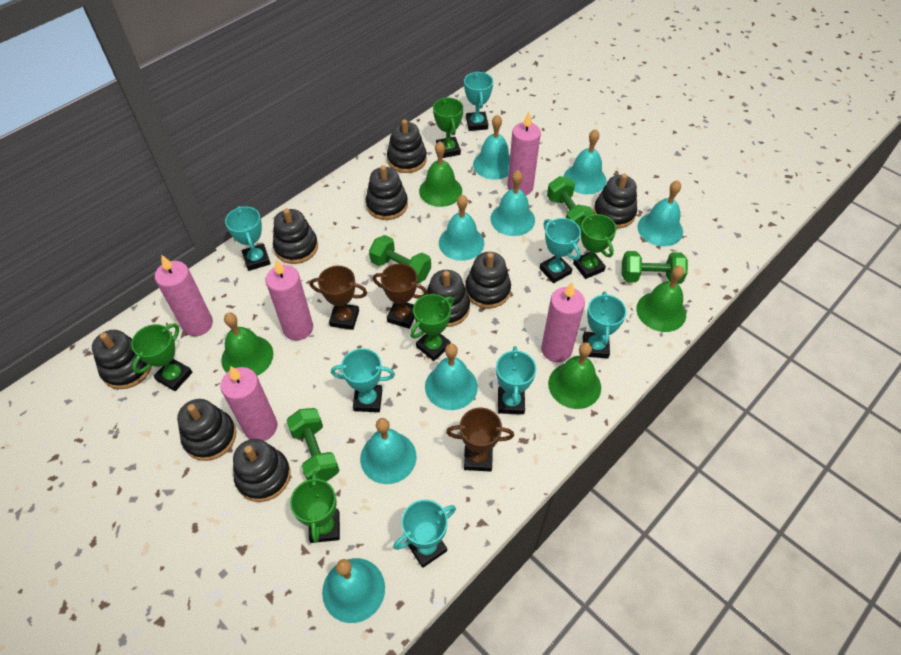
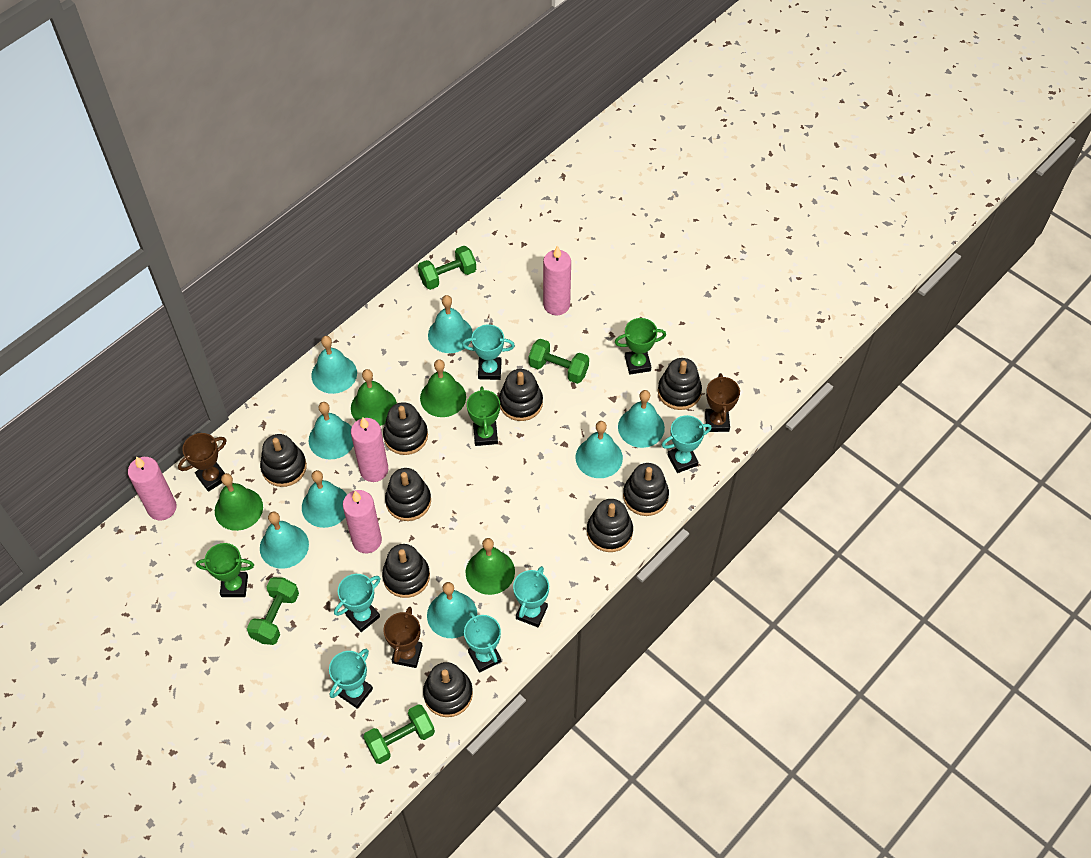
green trophy: 5 -> 3
pink candle: 5 -> 4
turquoise trophy: 7 -> 6

